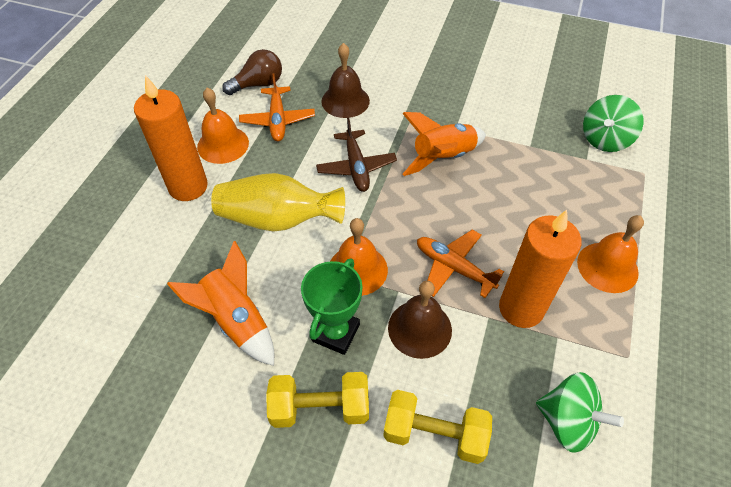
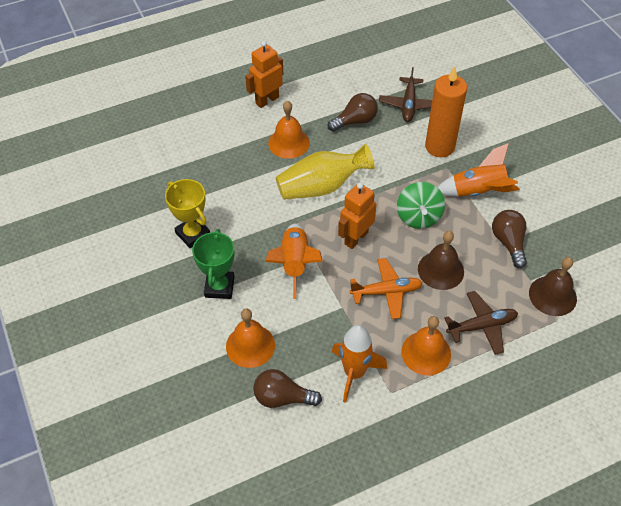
brown light bulb: 1 -> 3
brown plane: 1 -> 2
green spinning top: 2 -> 1
orange candle: 2 -> 1
orange plane: 2 -> 1
orange robot: 0 -> 2
orange rocket: 2 -> 3
yellow dumbbell: 2 -> 0
yellow trophy: 0 -> 1

